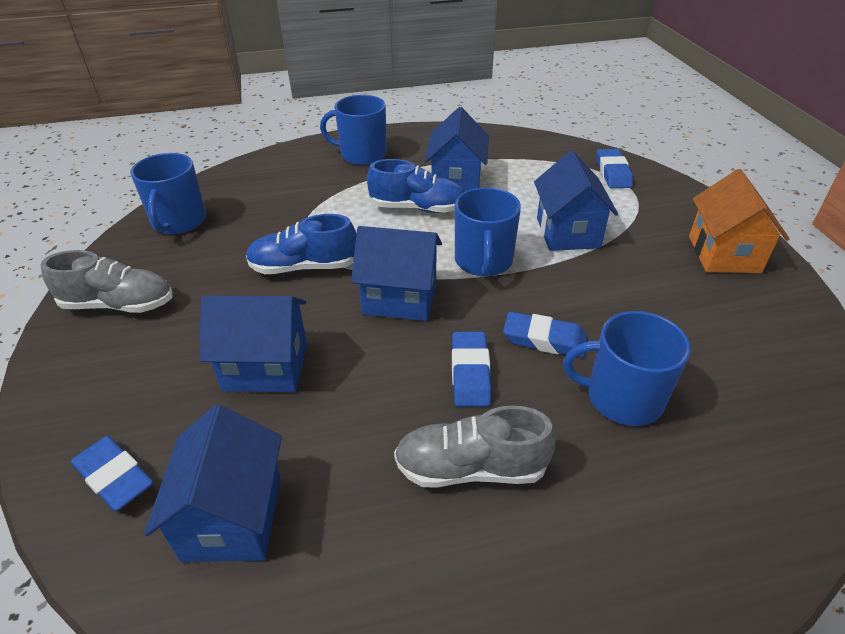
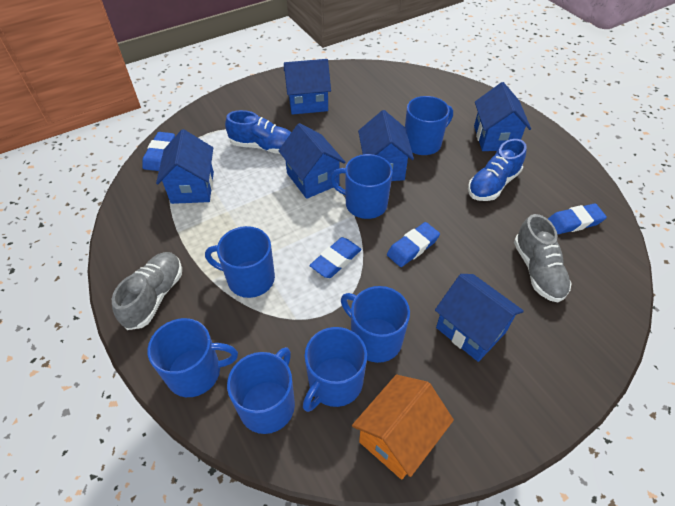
blue house: 5 -> 6
blue mug: 4 -> 7

